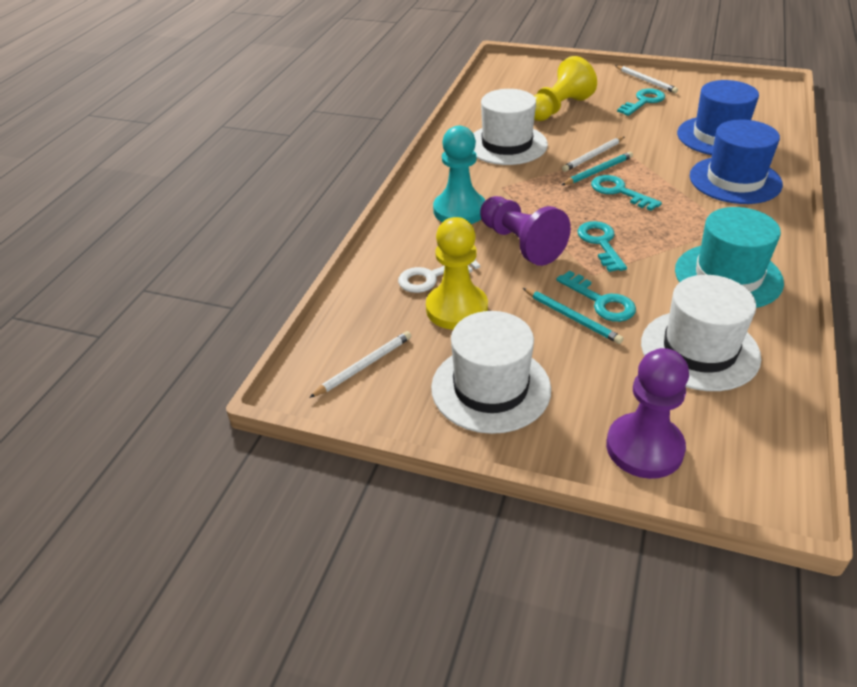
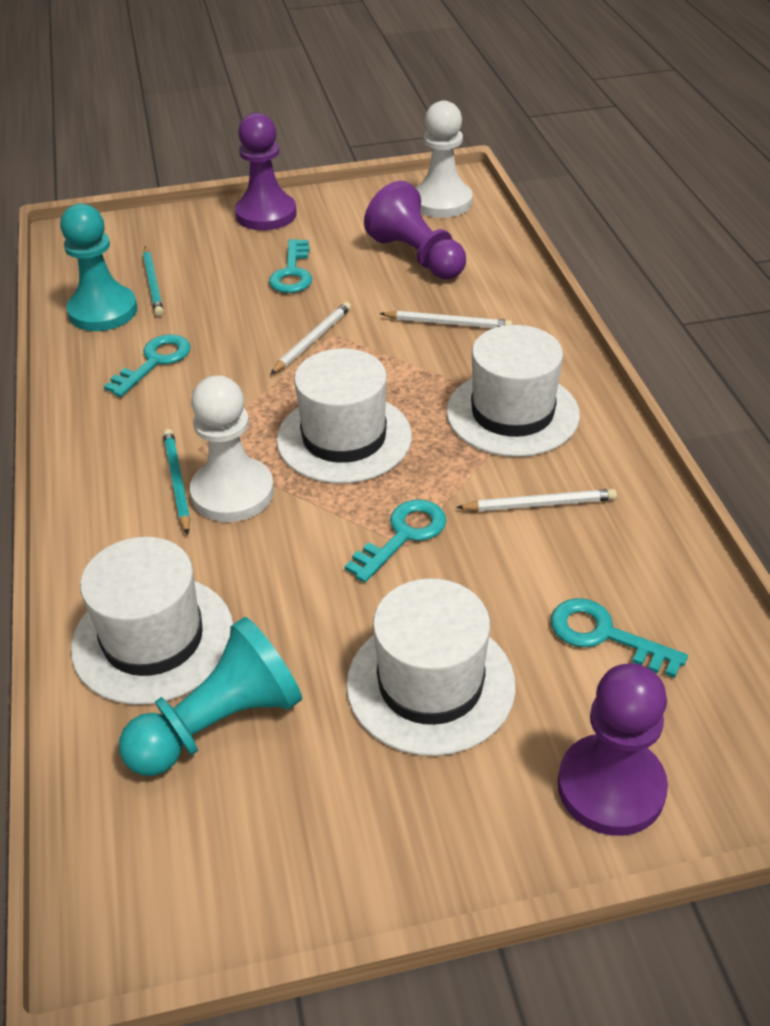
blue hat: 2 -> 0
purple pawn: 2 -> 3
turquoise hat: 1 -> 0
turquoise pawn: 1 -> 2
white hat: 3 -> 4
white key: 1 -> 0
white pawn: 0 -> 2
yellow pawn: 2 -> 0

